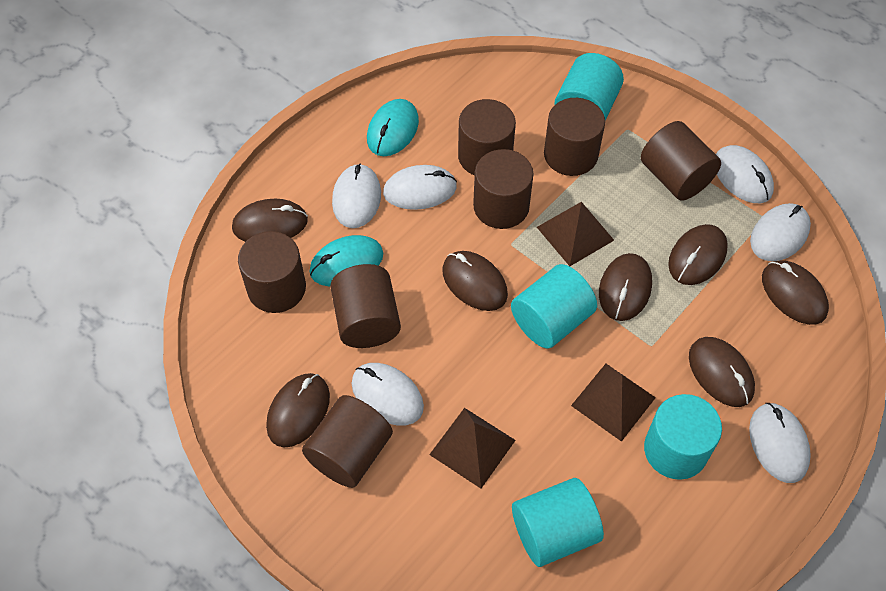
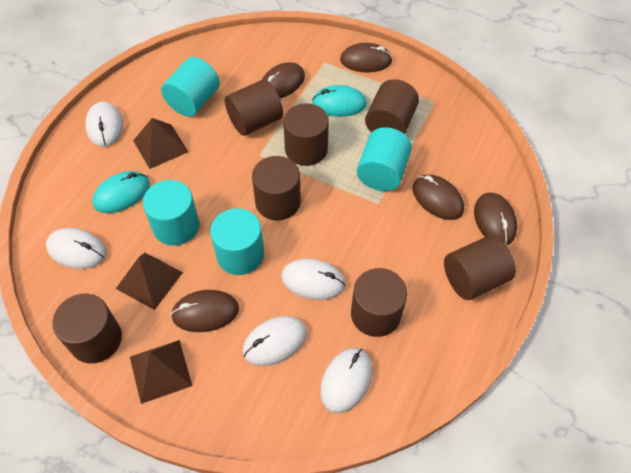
brown mouse: 7 -> 5
white mouse: 6 -> 5

